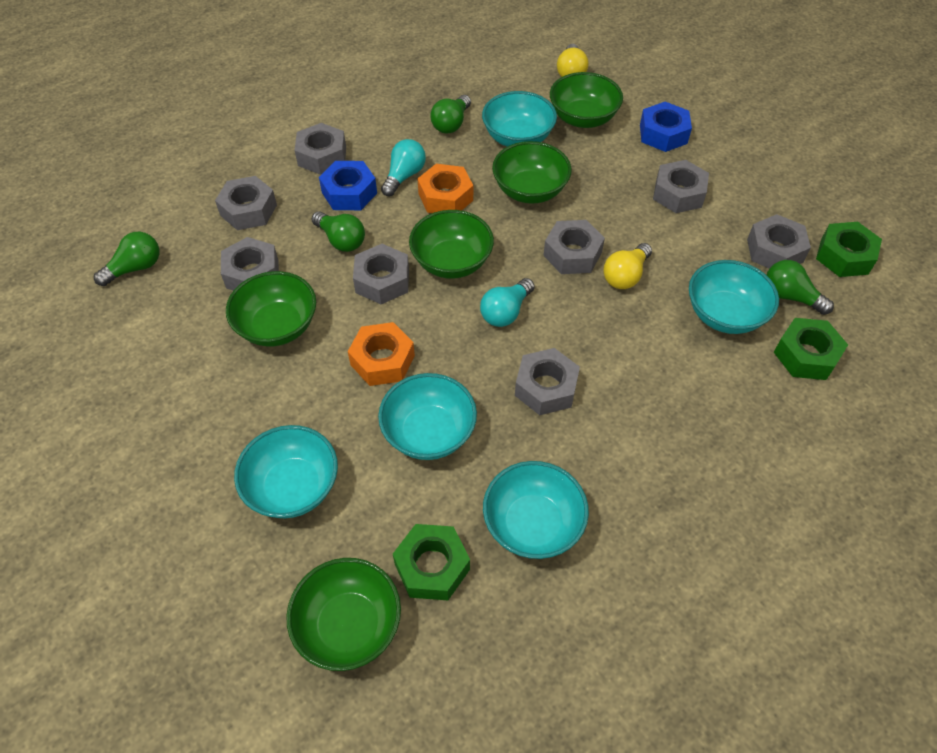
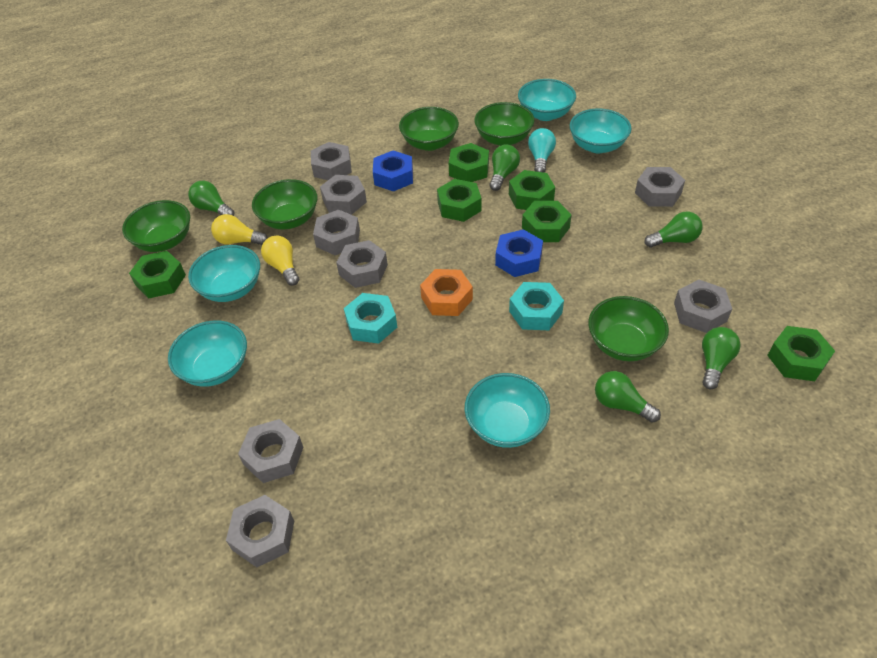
green light bulb: 4 -> 5
green nut: 3 -> 6
orange nut: 2 -> 1
turquoise light bulb: 2 -> 1
turquoise nut: 0 -> 2

